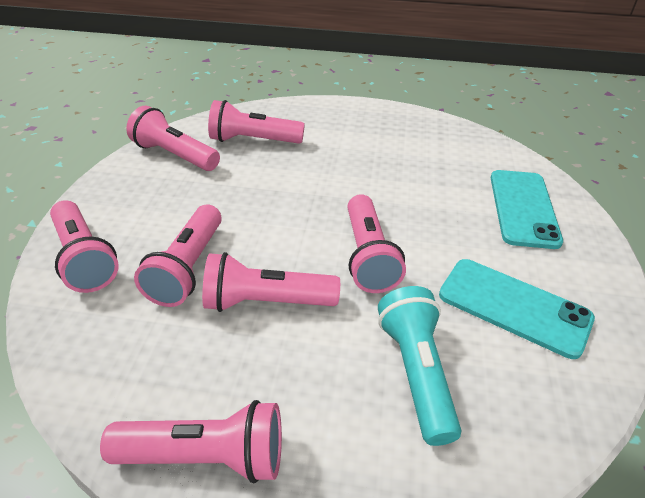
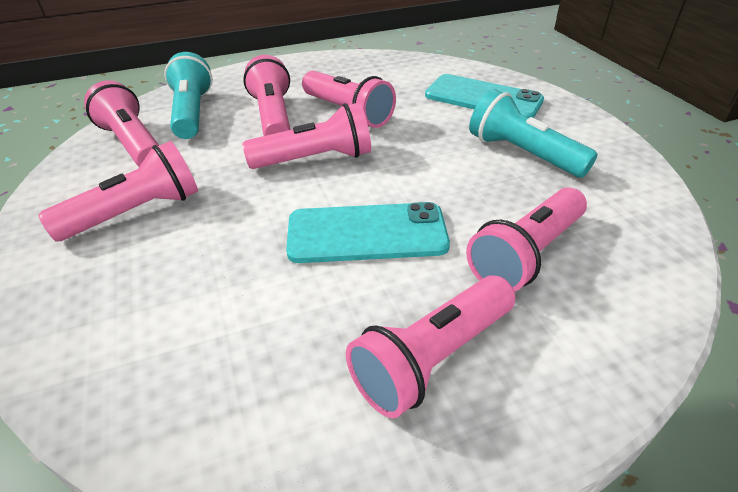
turquoise flashlight: 1 -> 2

